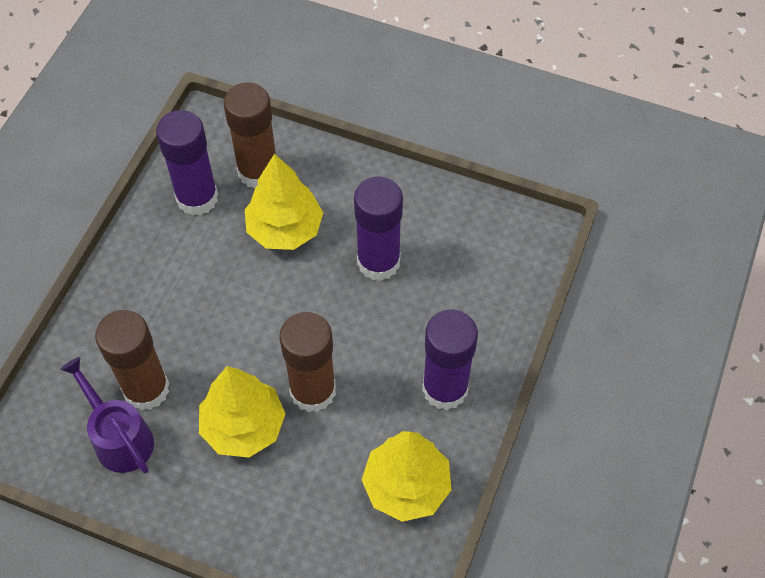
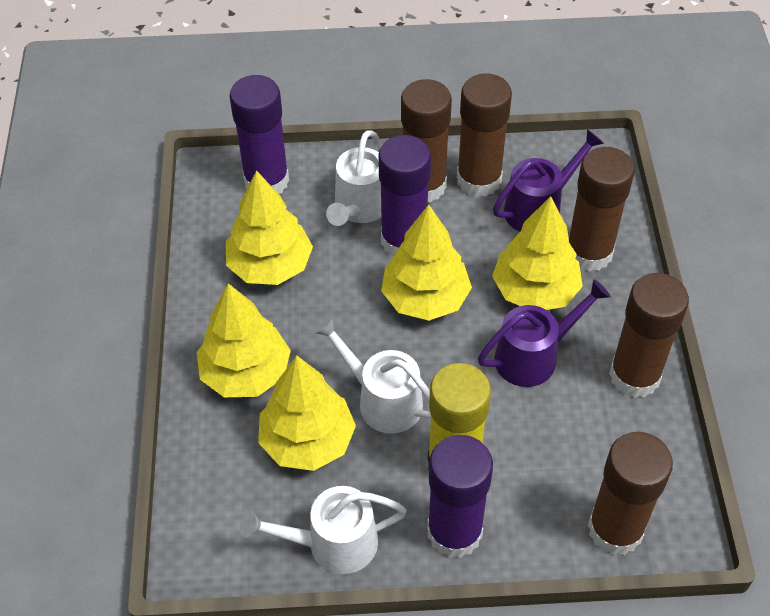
brown glue stick: 3 -> 5
purple watering can: 1 -> 2
white watering can: 0 -> 3
yellow glue stick: 0 -> 1
yellow tree: 3 -> 5

